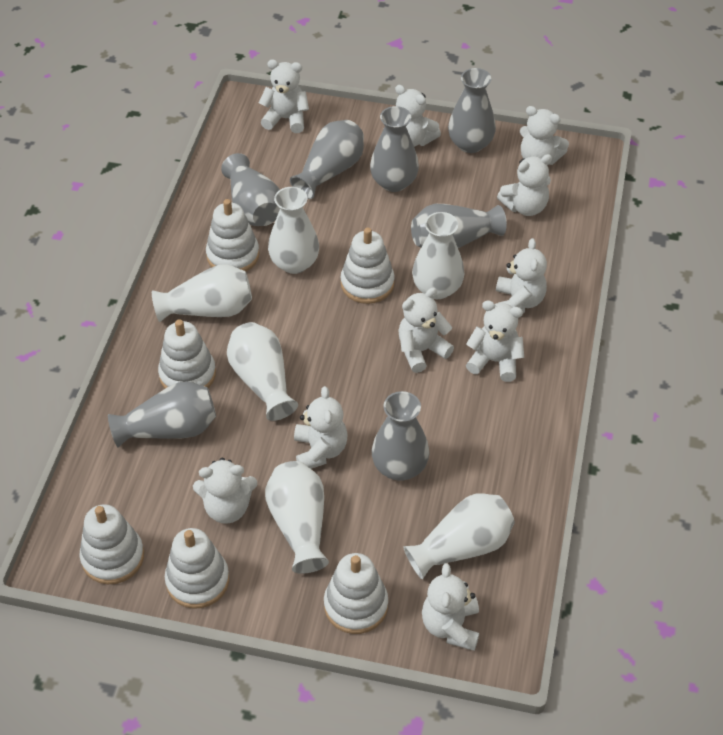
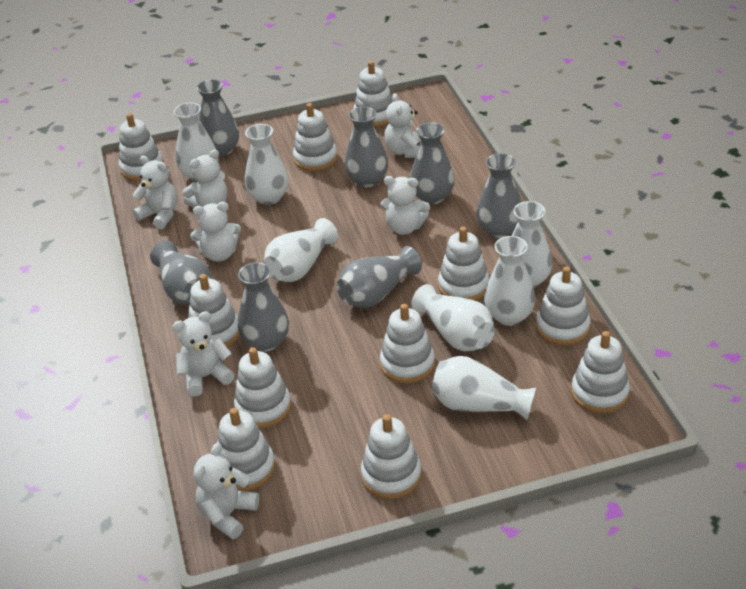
white stacking toy: 6 -> 11
white teddy bear: 10 -> 7
white vase: 6 -> 7

